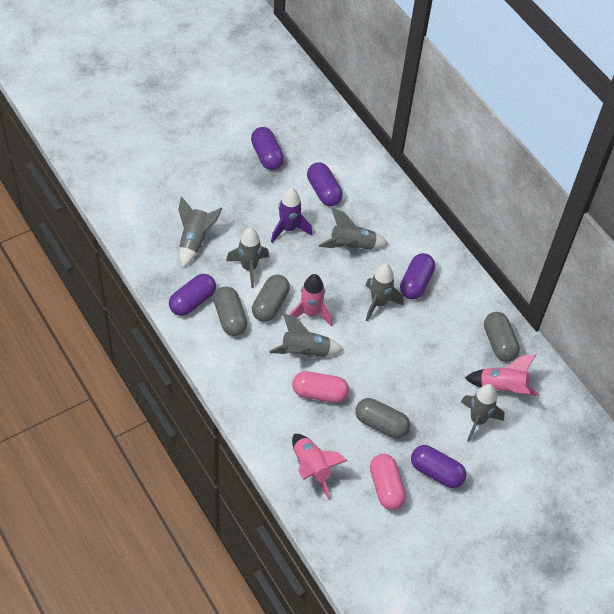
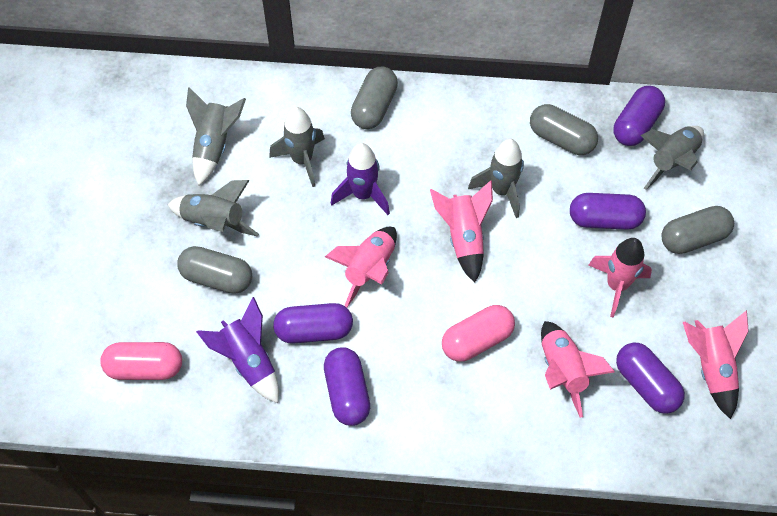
grey rocket: 6 -> 5
pink rocket: 3 -> 5
purple rocket: 1 -> 2

